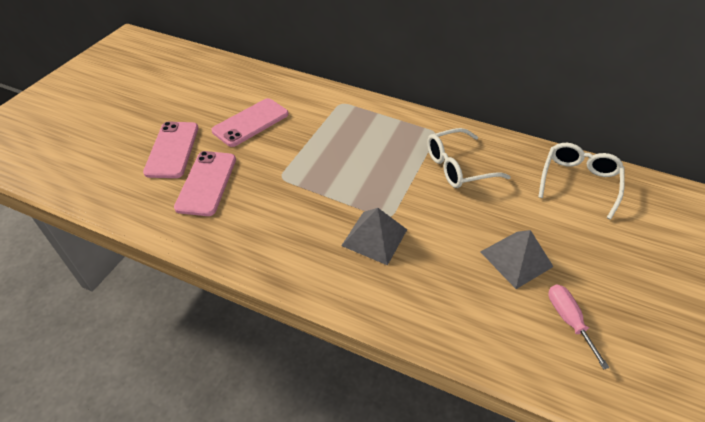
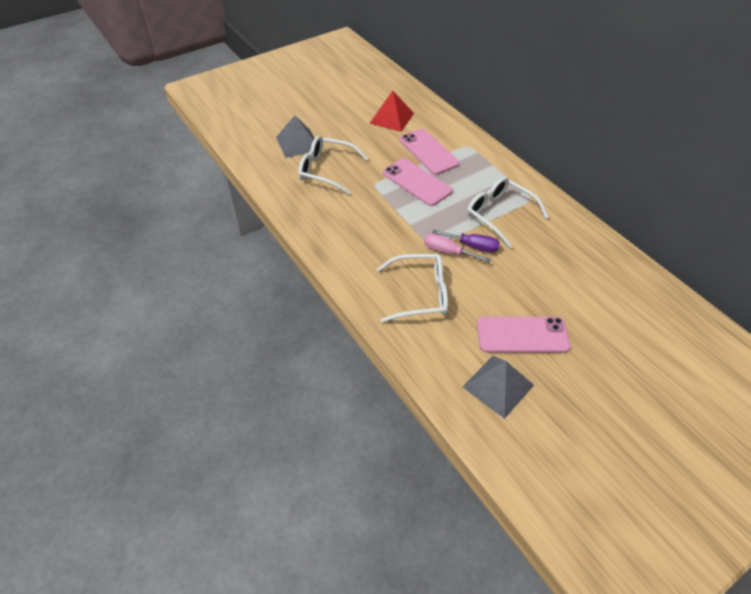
purple screwdriver: 0 -> 1
red pyramid: 0 -> 1
white glasses: 2 -> 3

